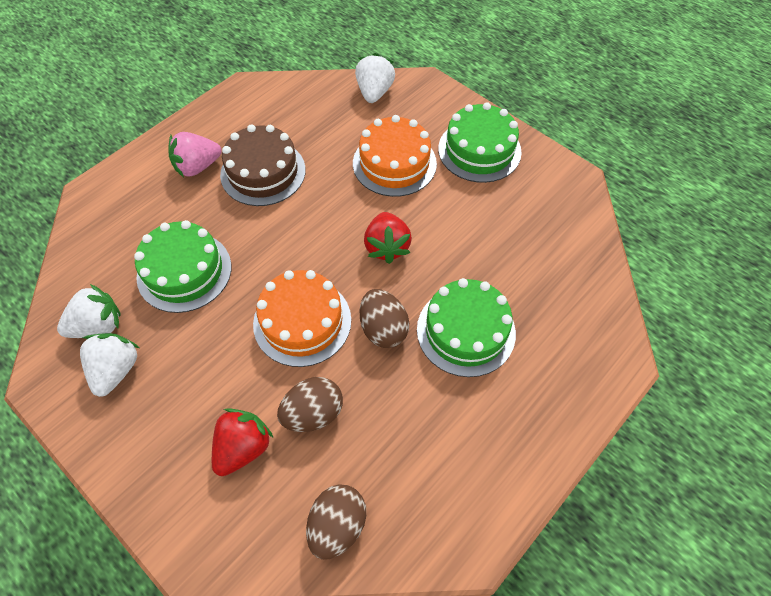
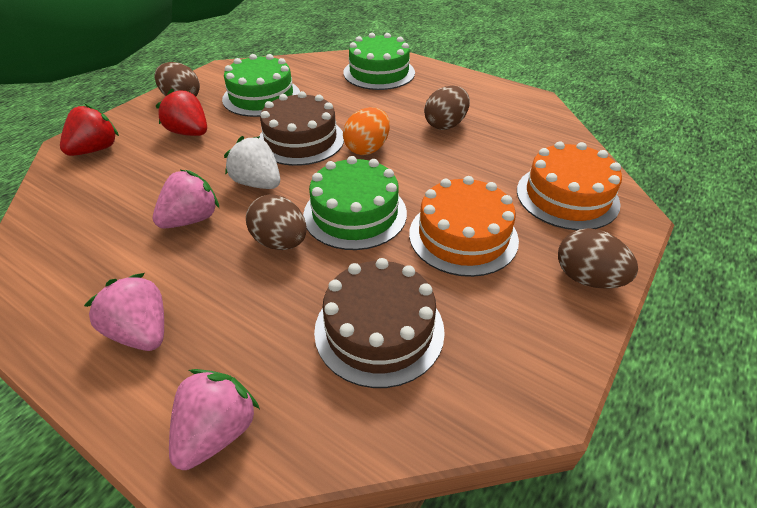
brown cake: 1 -> 2
brown egg: 3 -> 4
orange egg: 0 -> 1
pink strawberry: 1 -> 3
white strawberry: 3 -> 1

